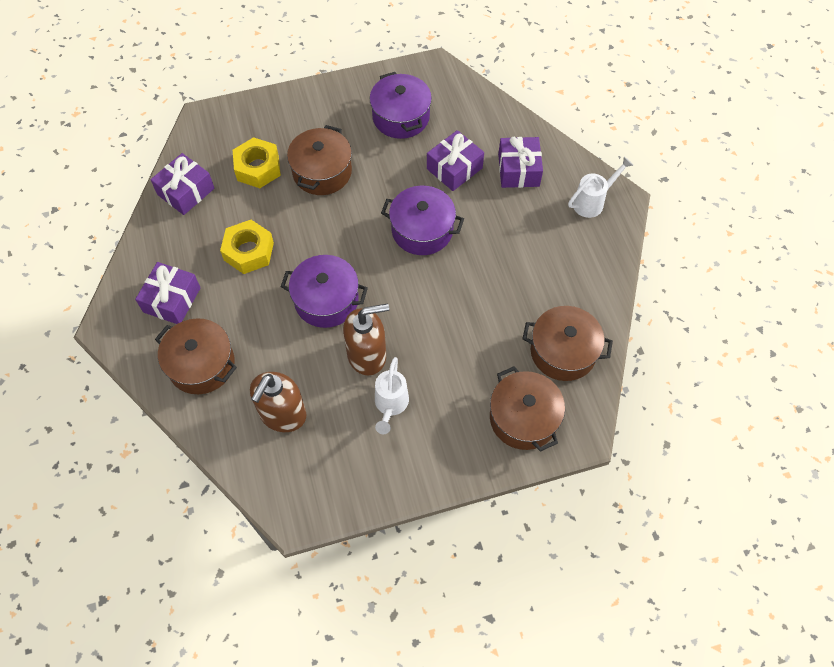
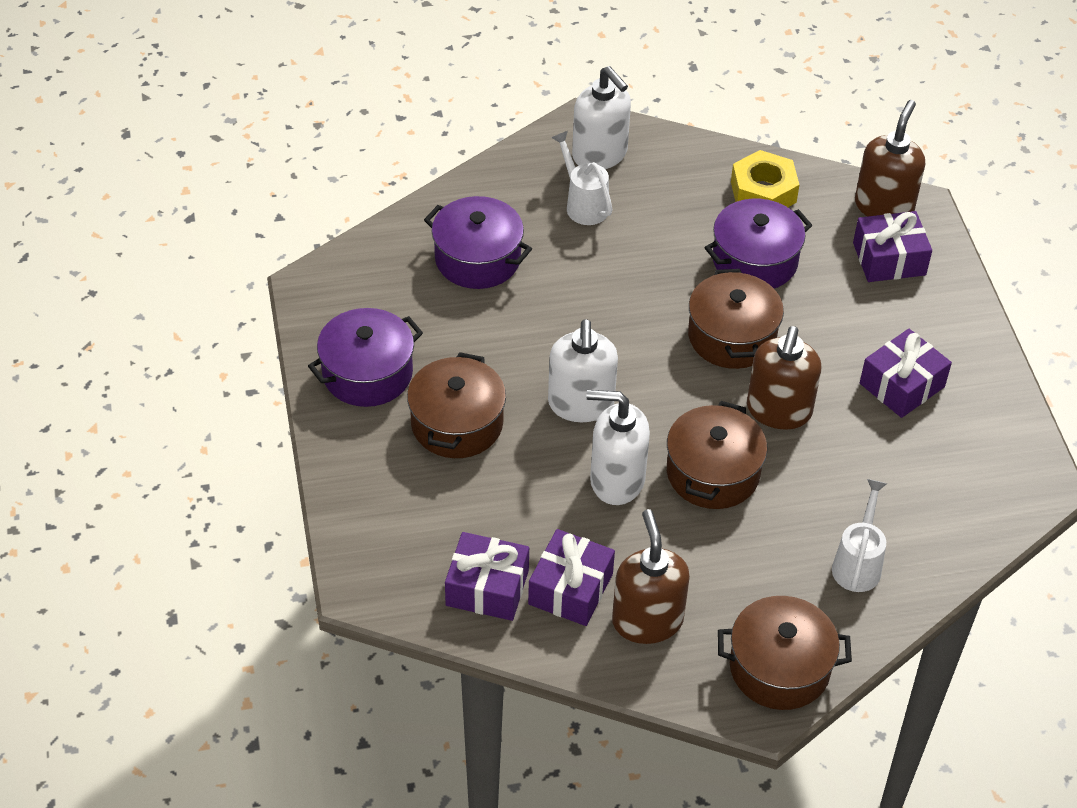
brown soap dispenser: 2 -> 3
white soap dispenser: 0 -> 3
yellow nut: 2 -> 1

